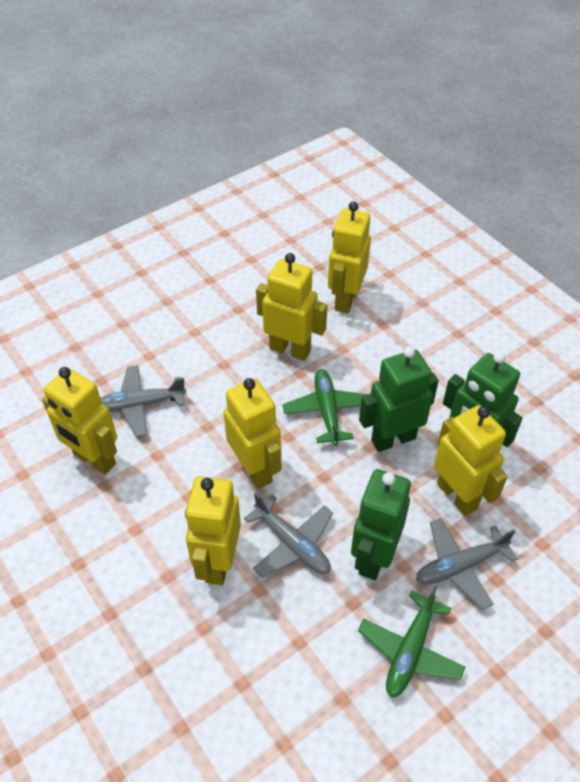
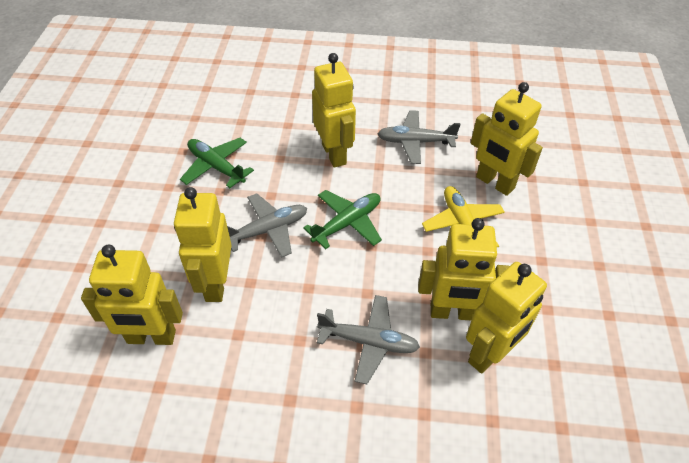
green robot: 3 -> 0
yellow plane: 0 -> 1

